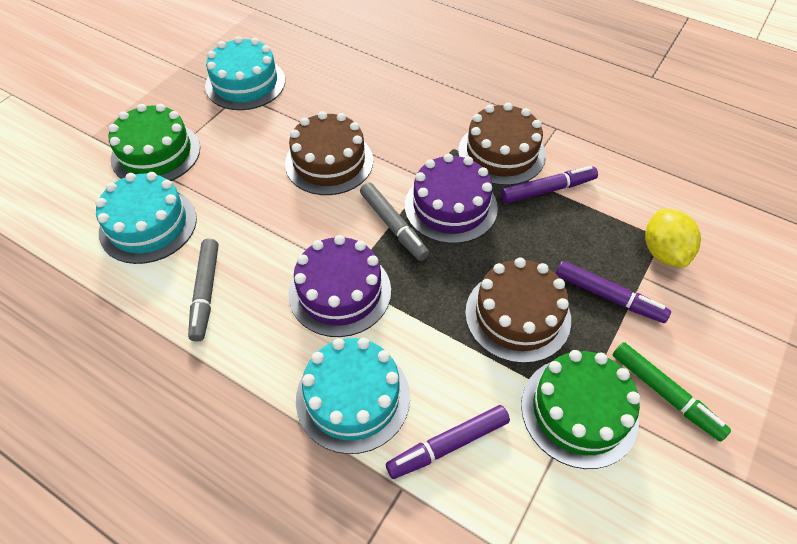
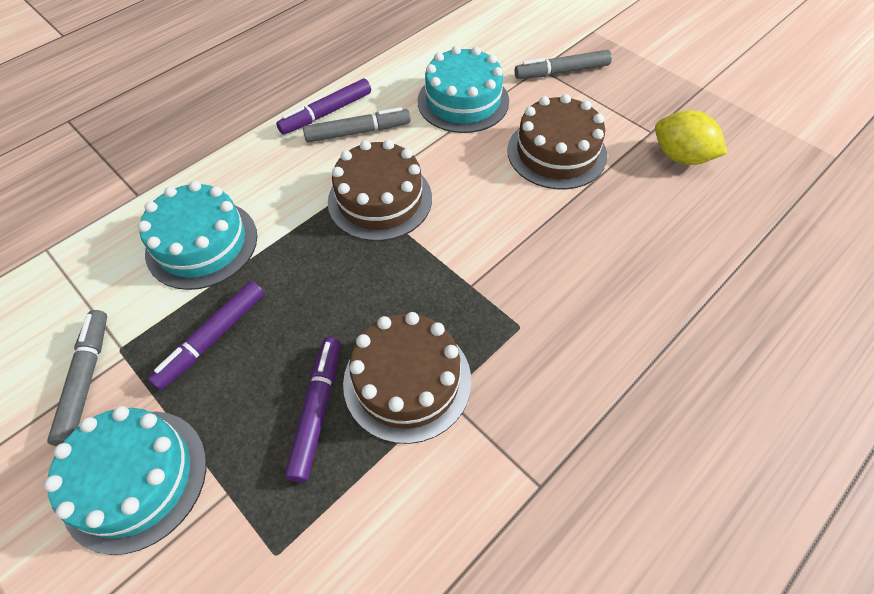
green cake: 2 -> 0
green marker: 1 -> 0
grey marker: 2 -> 3
purple cake: 2 -> 0

